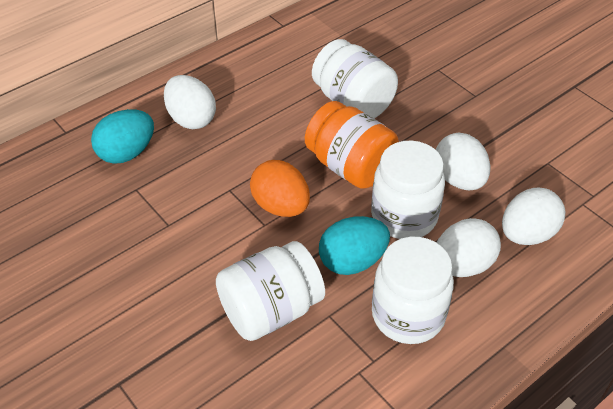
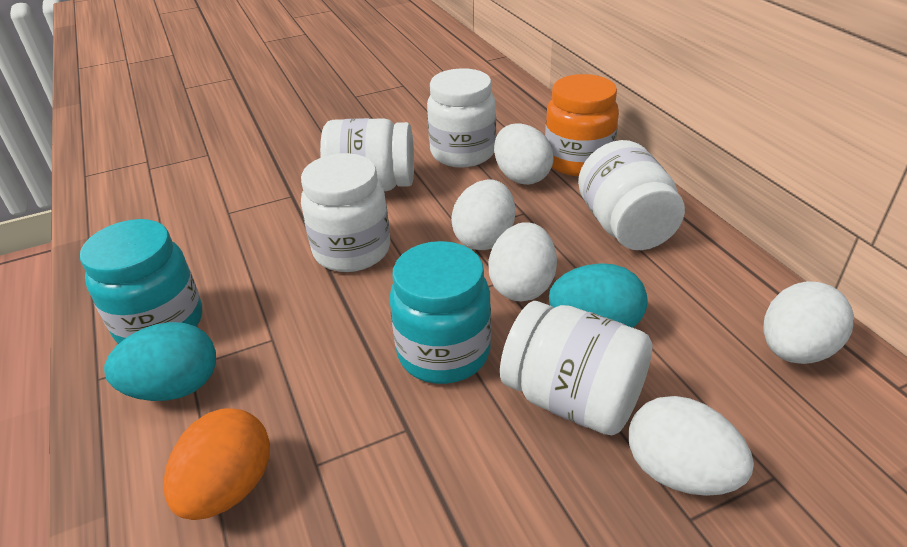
turquoise jar: 0 -> 2
white egg: 4 -> 5
white jar: 4 -> 5

